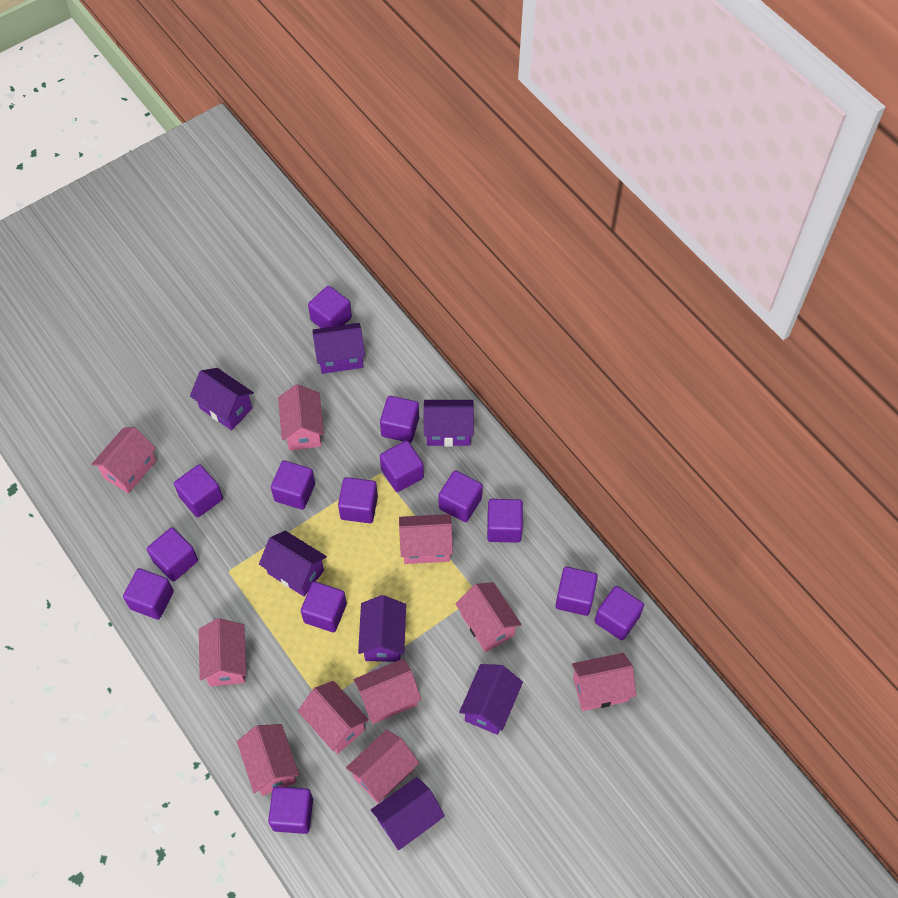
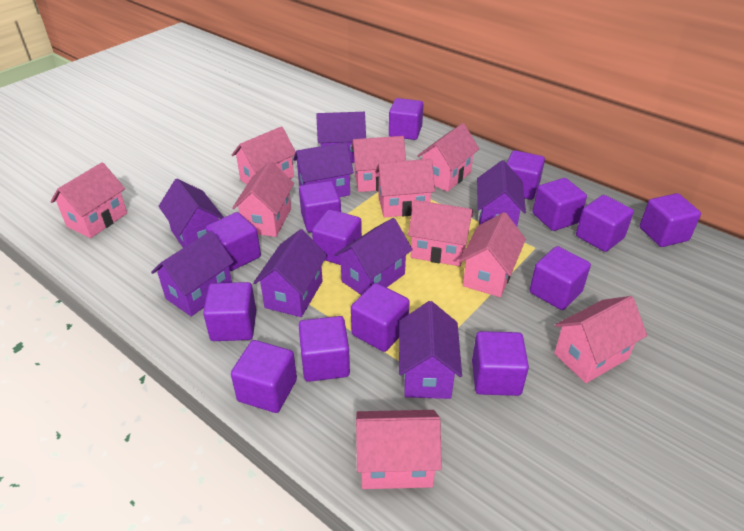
purple house: 7 -> 8

